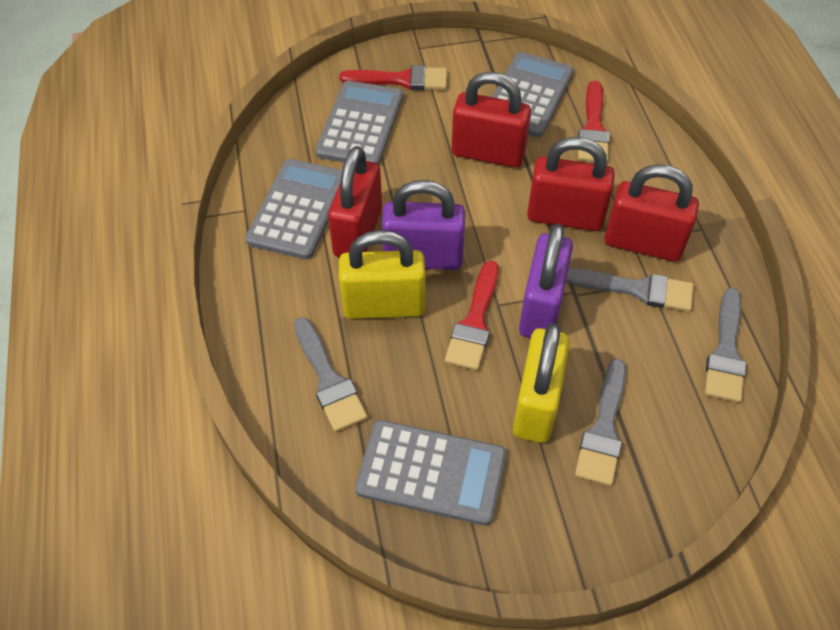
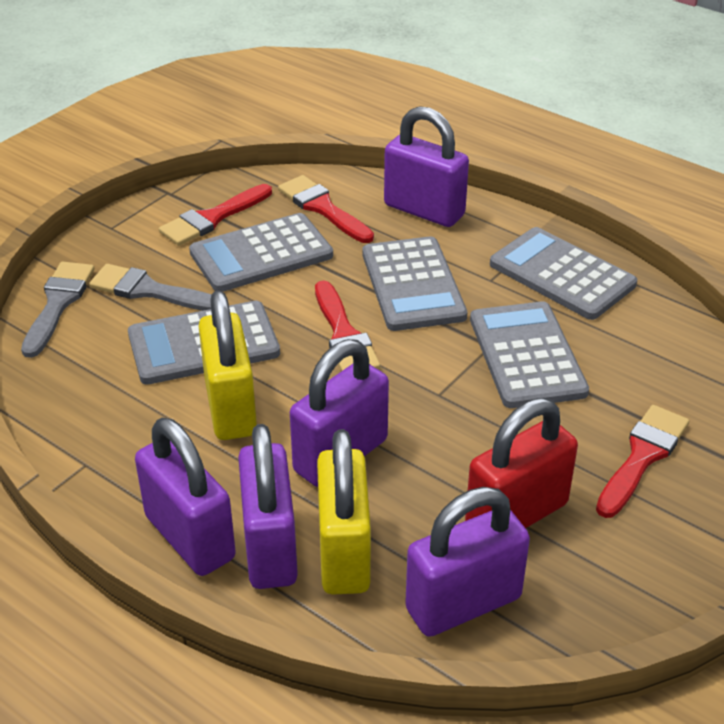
grey brush: 4 -> 2
grey calculator: 4 -> 5
purple padlock: 2 -> 5
red brush: 3 -> 4
red padlock: 4 -> 1

